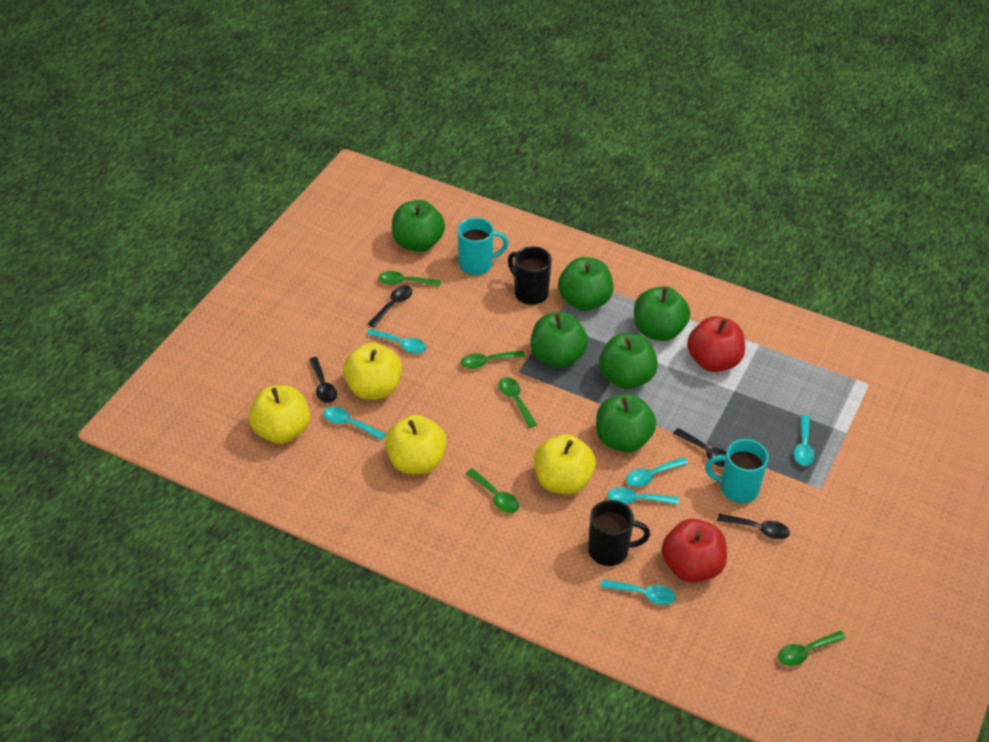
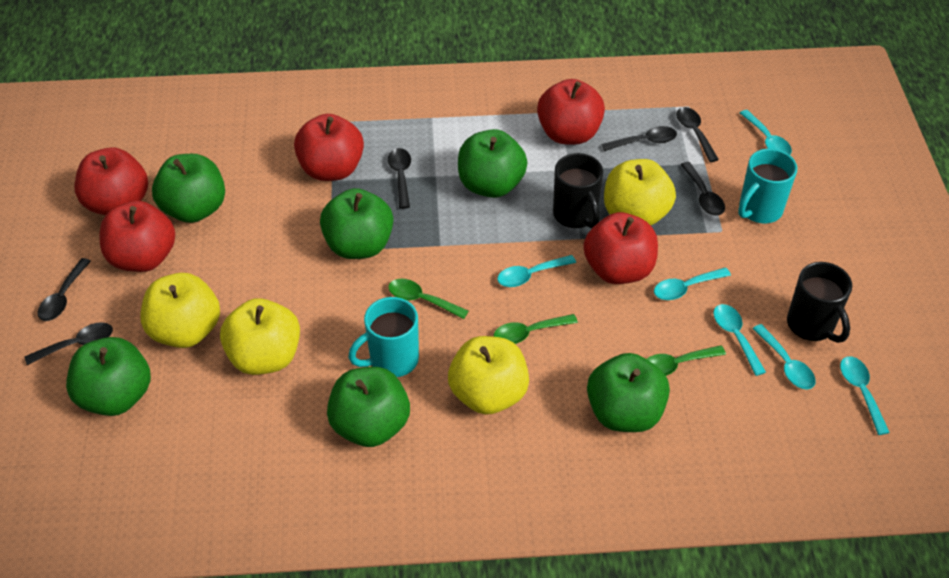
black spoon: 4 -> 6
green spoon: 5 -> 3
red apple: 2 -> 5

